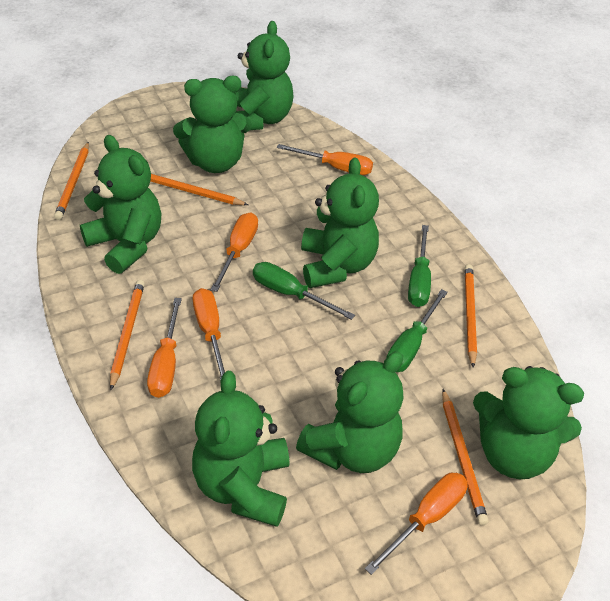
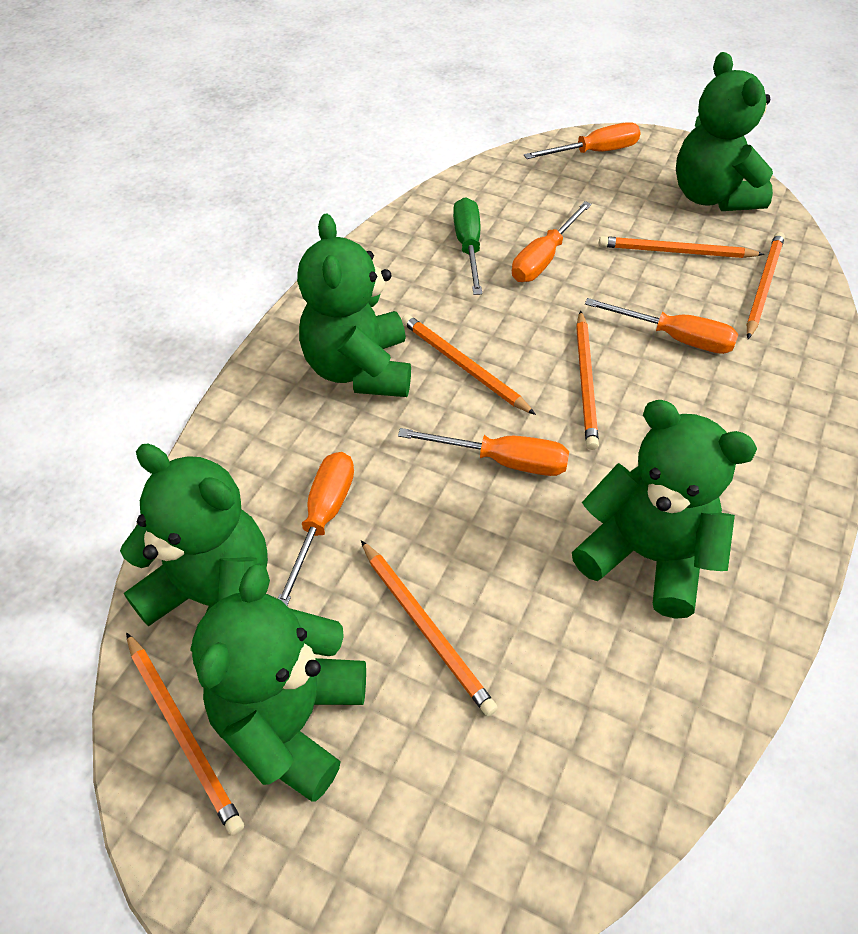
green screwdriver: 3 -> 1
green teddy bear: 7 -> 5
orange pencil: 5 -> 6

